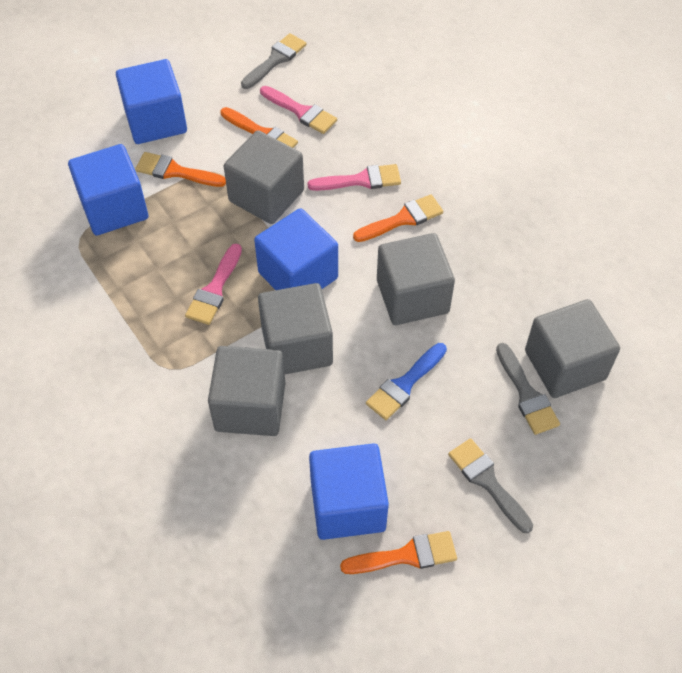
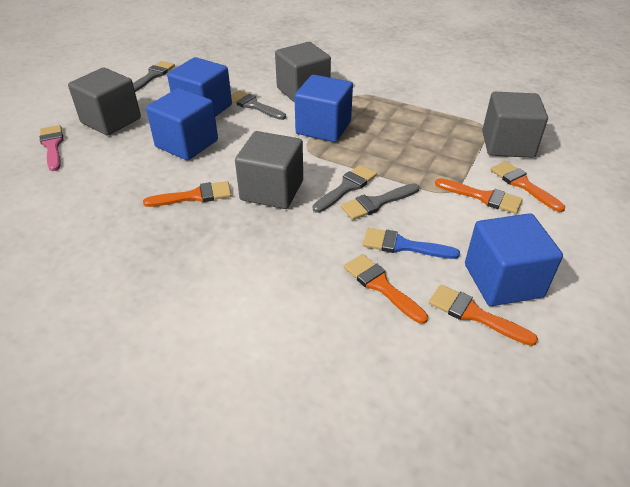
grey brush: 3 -> 4
grey cube: 5 -> 4
orange brush: 4 -> 5
pink brush: 3 -> 1

